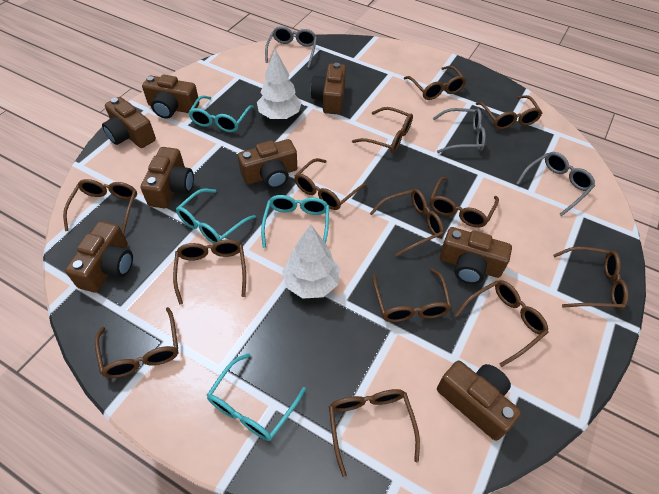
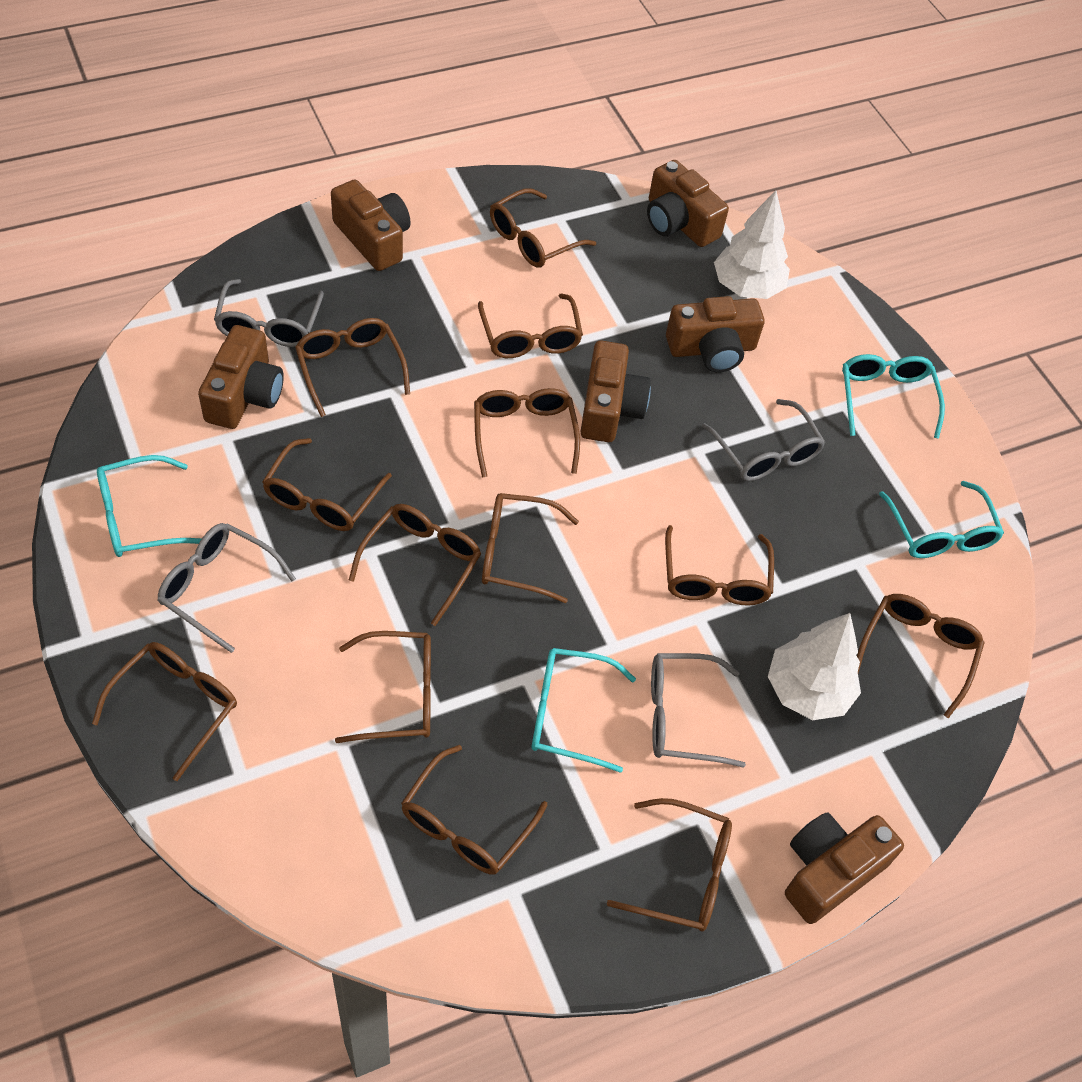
brown camera: 8 -> 6
grey glasses: 3 -> 4

